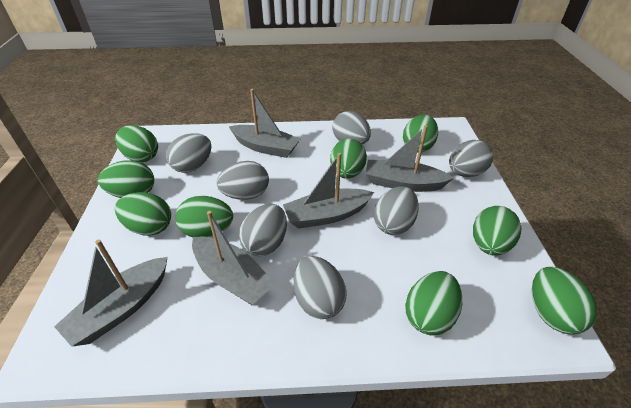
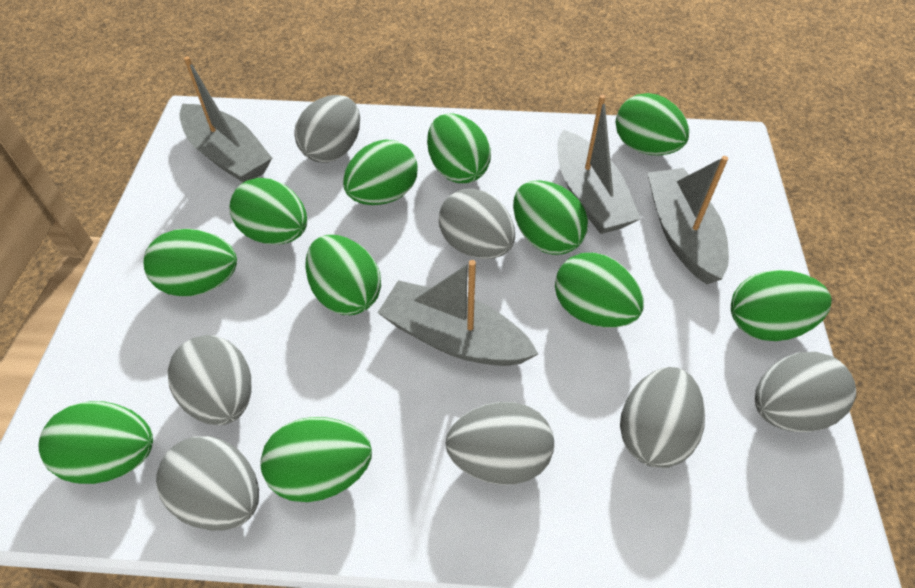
green egg: 9 -> 11
grey boat: 5 -> 4

